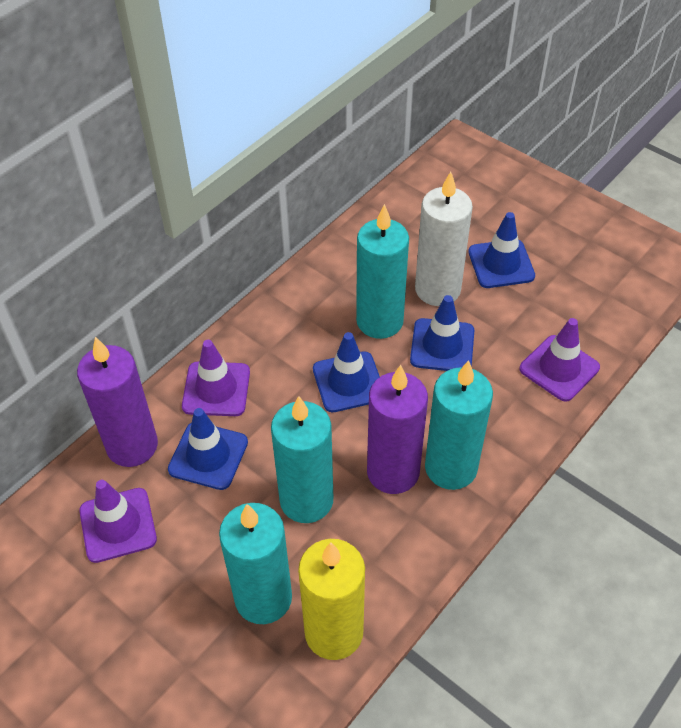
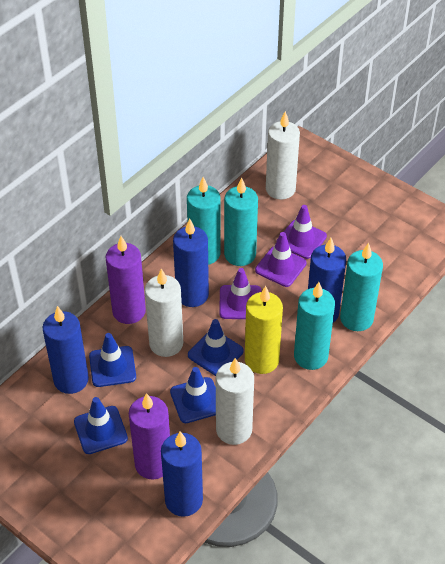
blue candle: 0 -> 4
white candle: 1 -> 3

